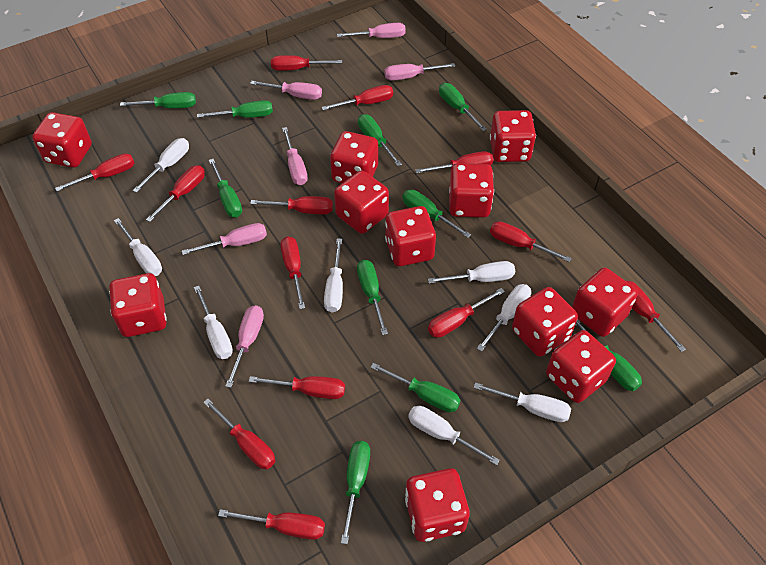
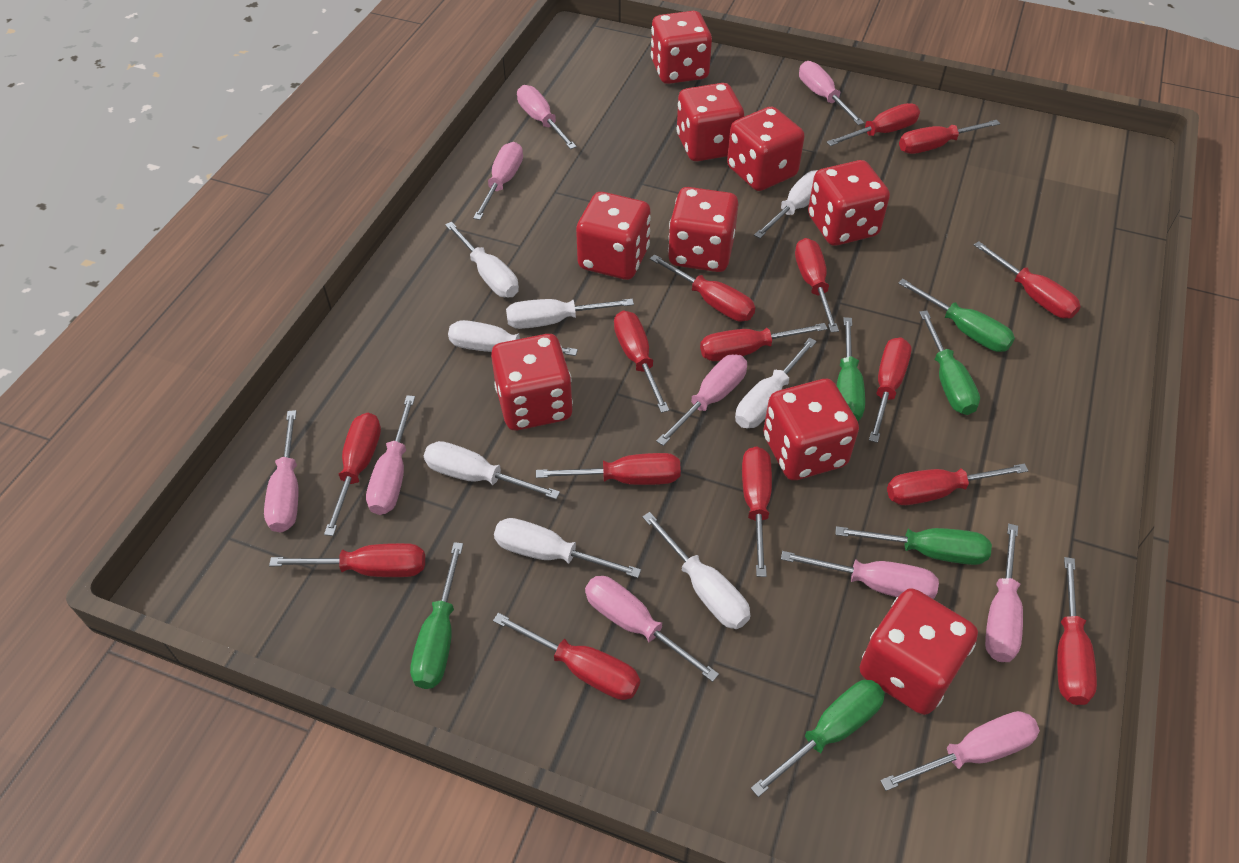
green screwdriver: 10 -> 6
pink screwdriver: 6 -> 10
red dice: 11 -> 9
red screwdriver: 13 -> 15

